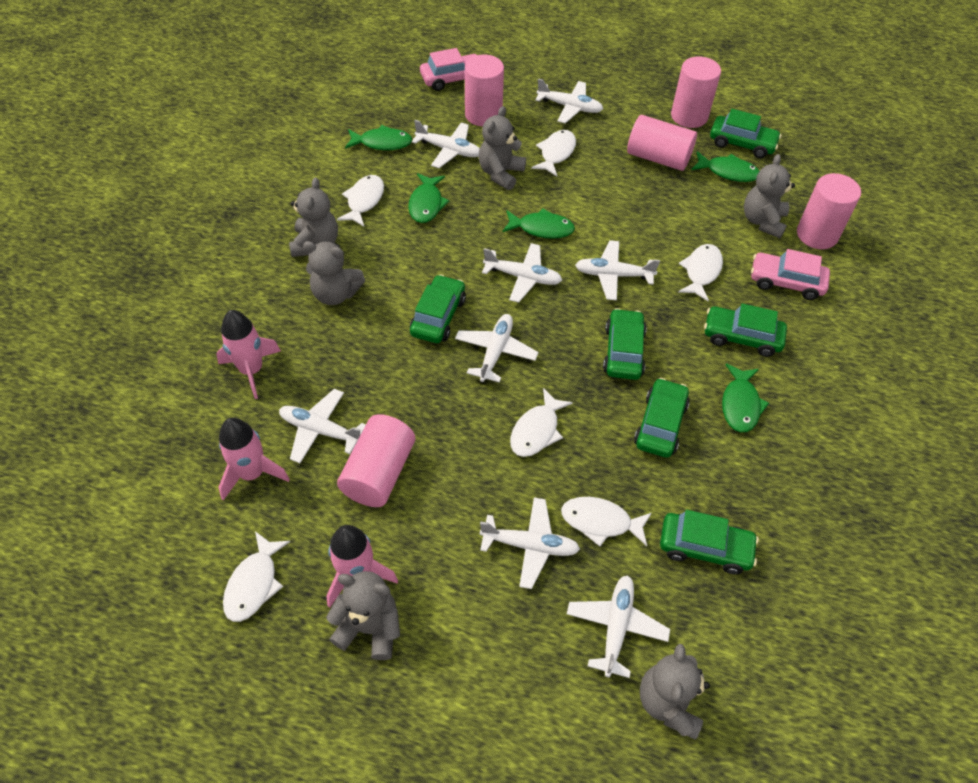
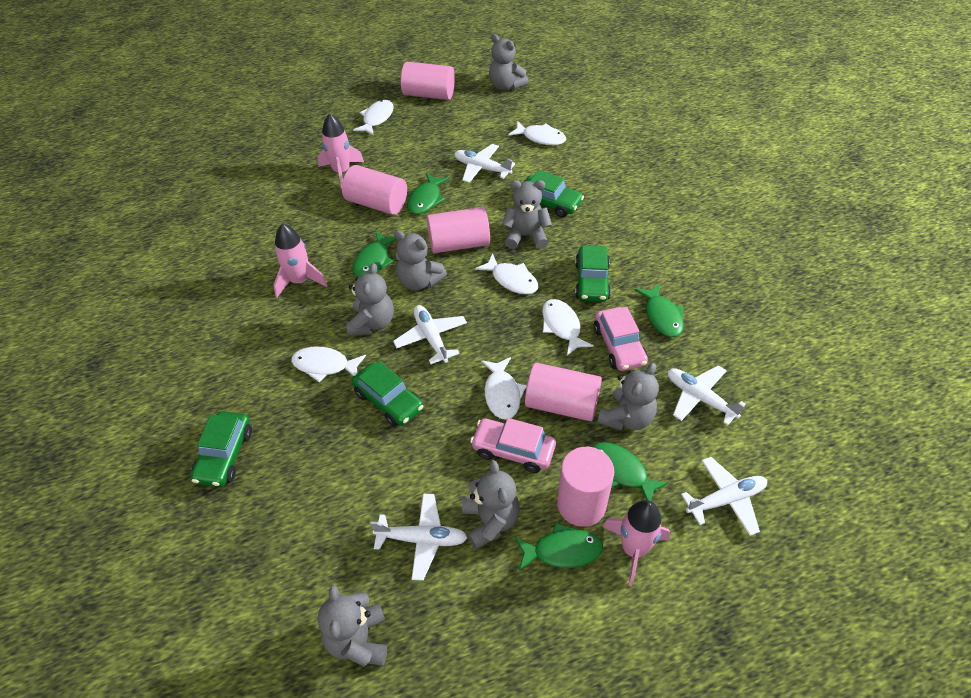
green car: 6 -> 4
grey teddy bear: 6 -> 7
white plane: 8 -> 5

